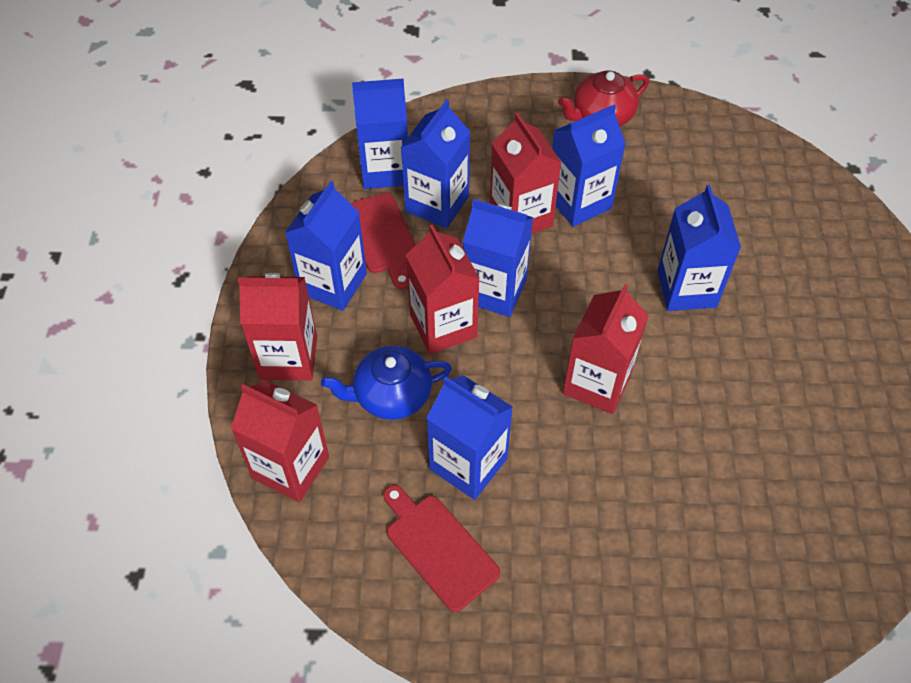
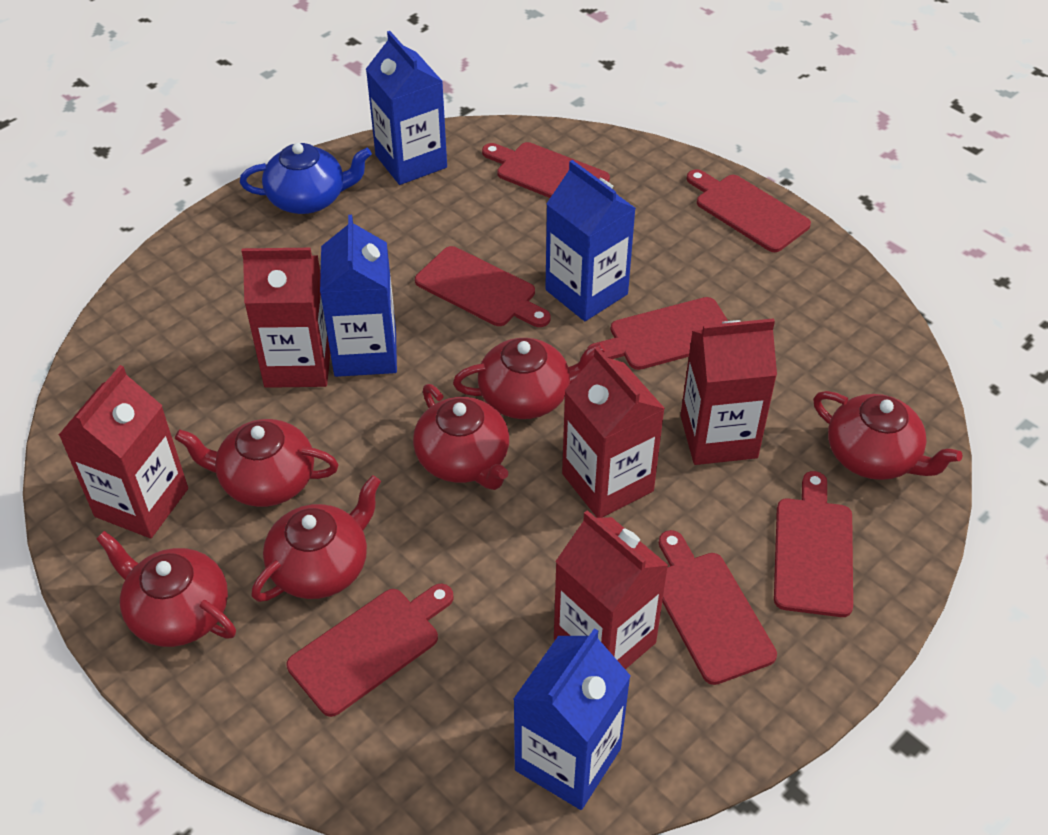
blue carton: 7 -> 4
red cutting board: 2 -> 7
red teapot: 1 -> 6

